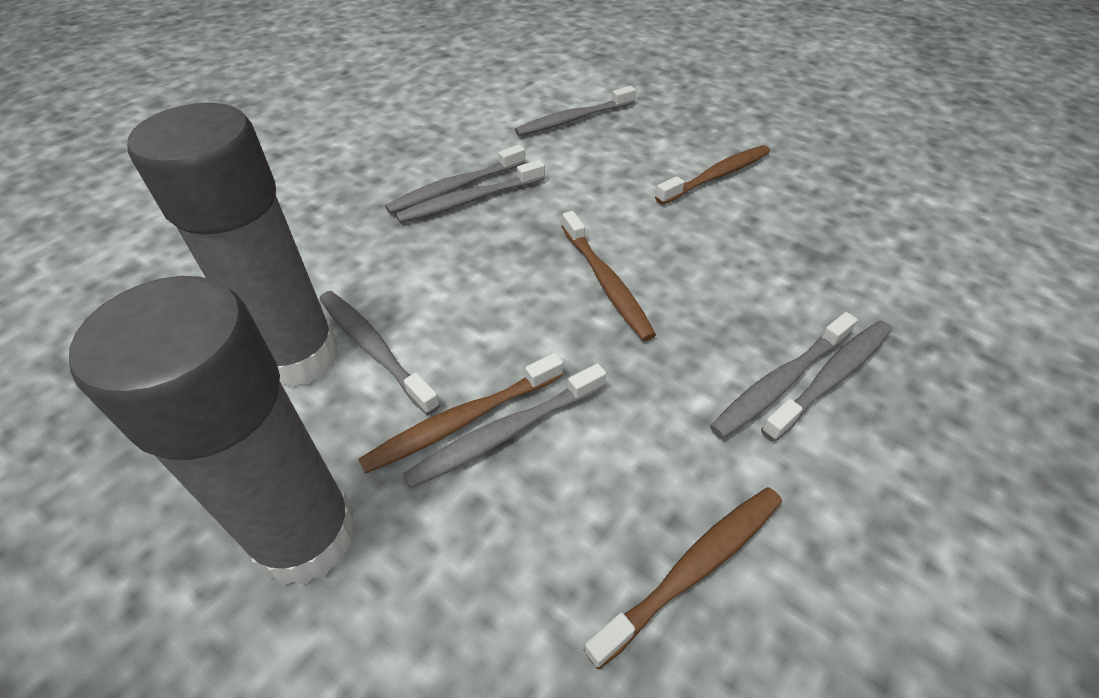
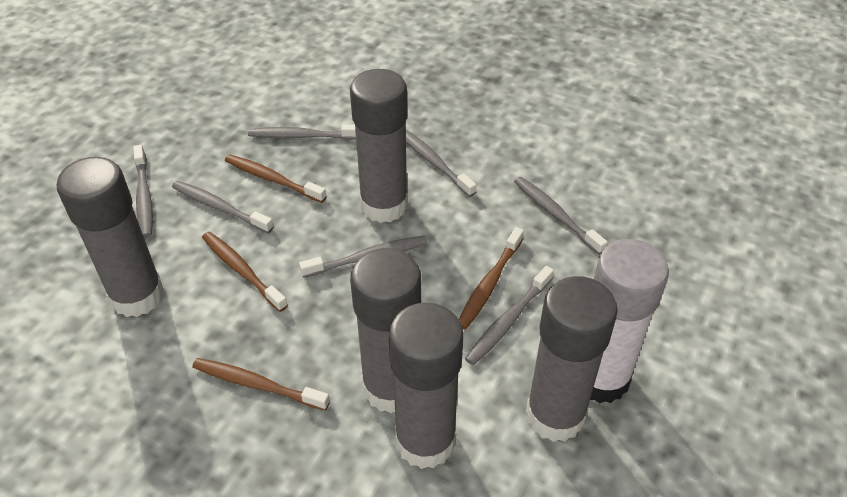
grey glue stick: 2 -> 5
white glue stick: 0 -> 1

